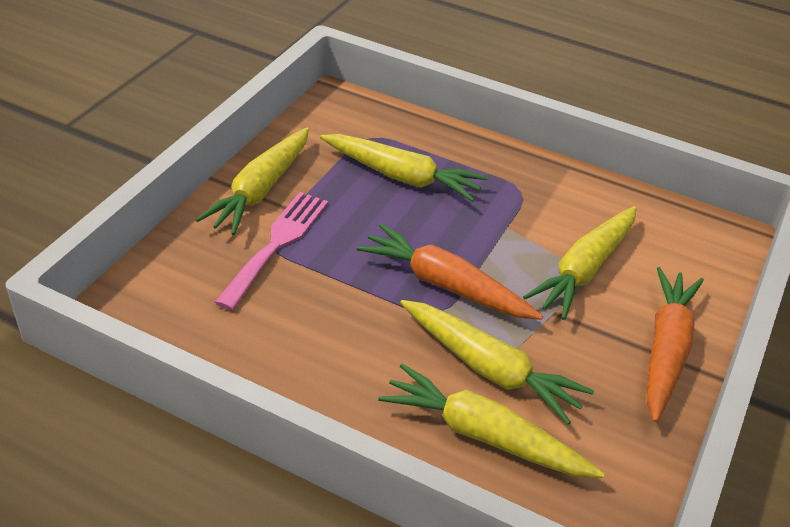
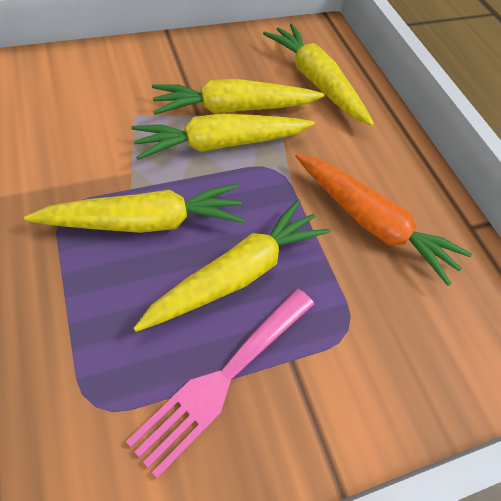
orange carrot: 2 -> 1

